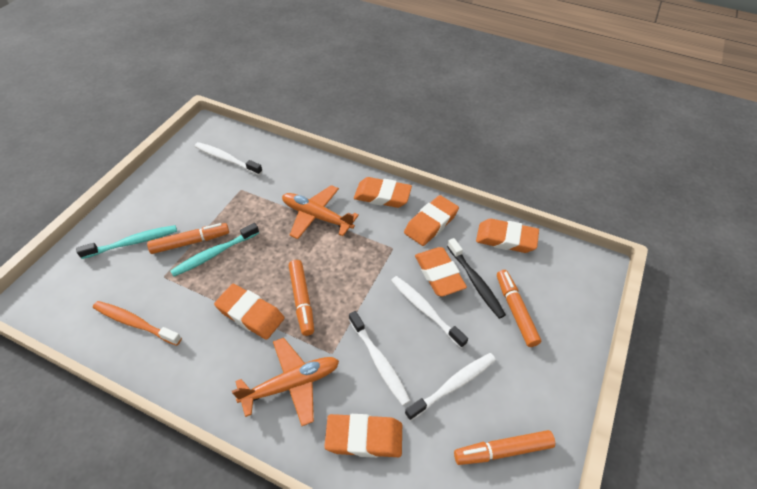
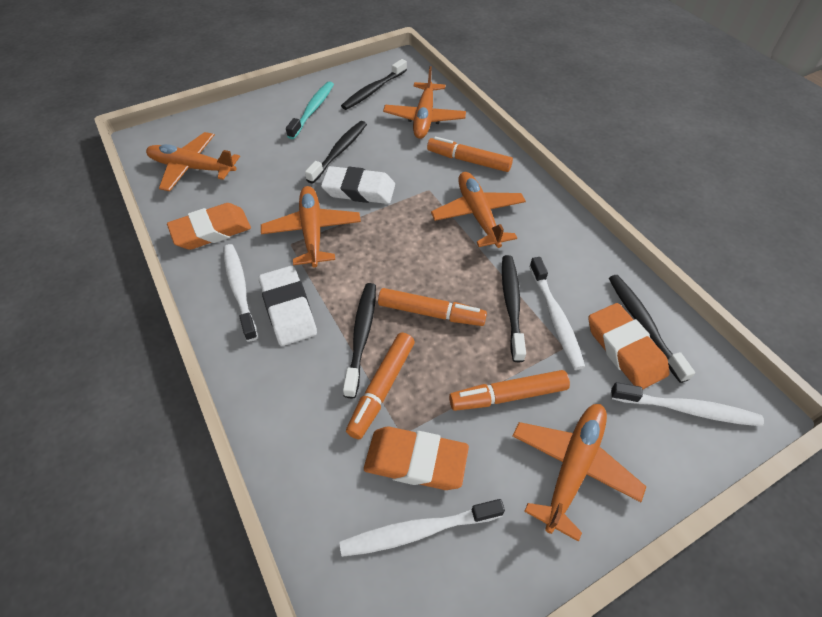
black toothbrush: 1 -> 5
orange eraser: 6 -> 3
orange plane: 2 -> 5
orange toothbrush: 1 -> 0
turquoise toothbrush: 2 -> 1
white eraser: 0 -> 2

